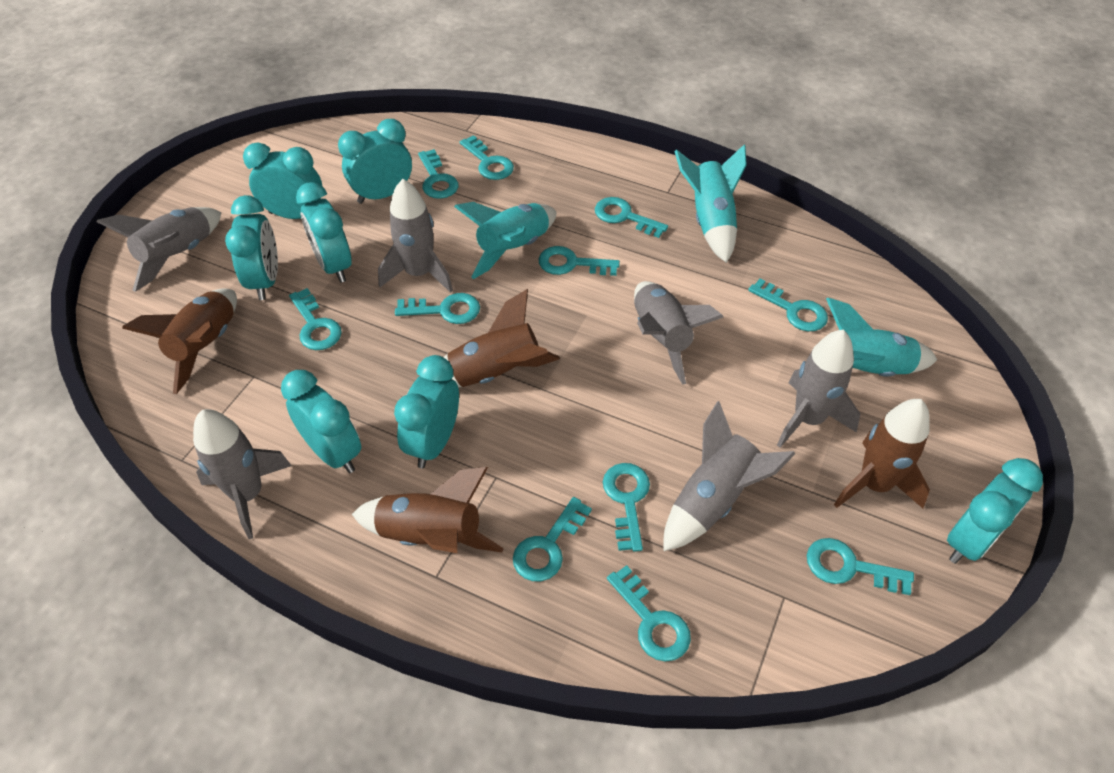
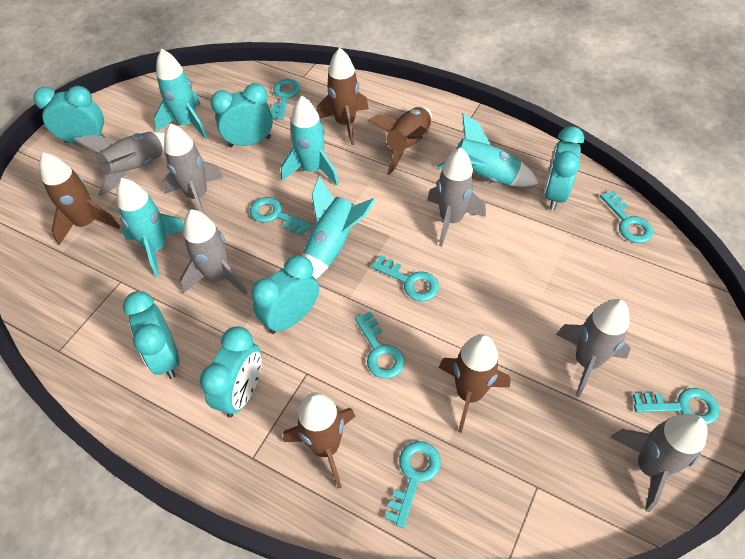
brown rocket: 4 -> 5
turquoise clock: 7 -> 6
turquoise key: 11 -> 7
turquoise rocket: 3 -> 5

